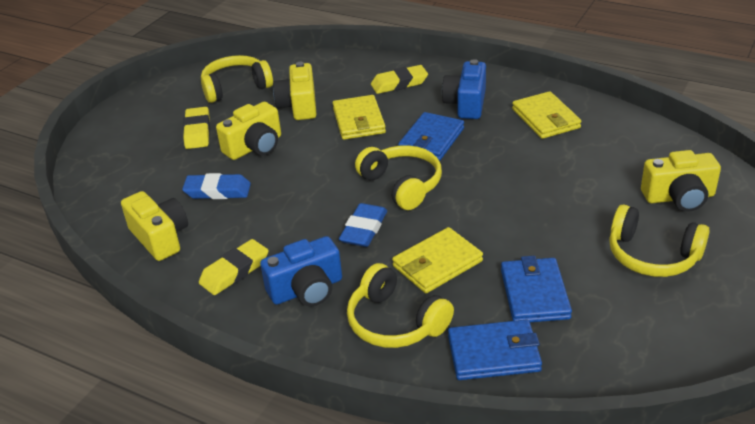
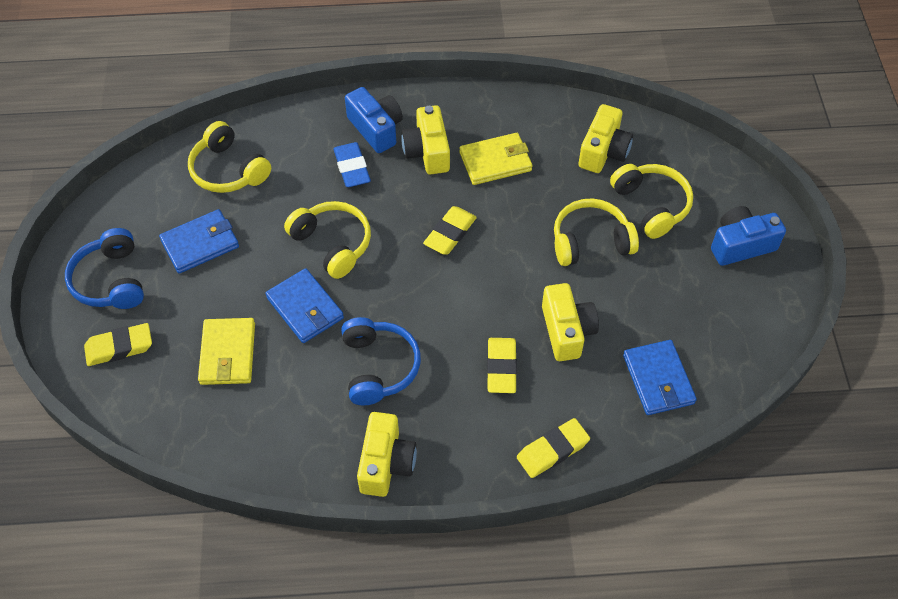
blue eraser: 2 -> 1
blue headphones: 0 -> 2
yellow eraser: 3 -> 4
yellow wallet: 3 -> 2

